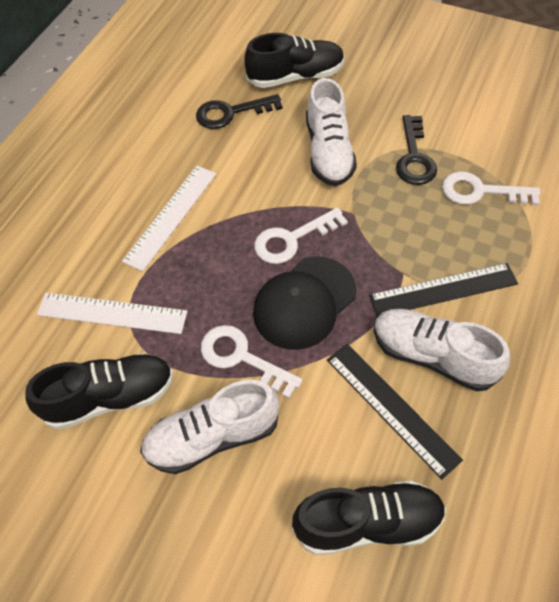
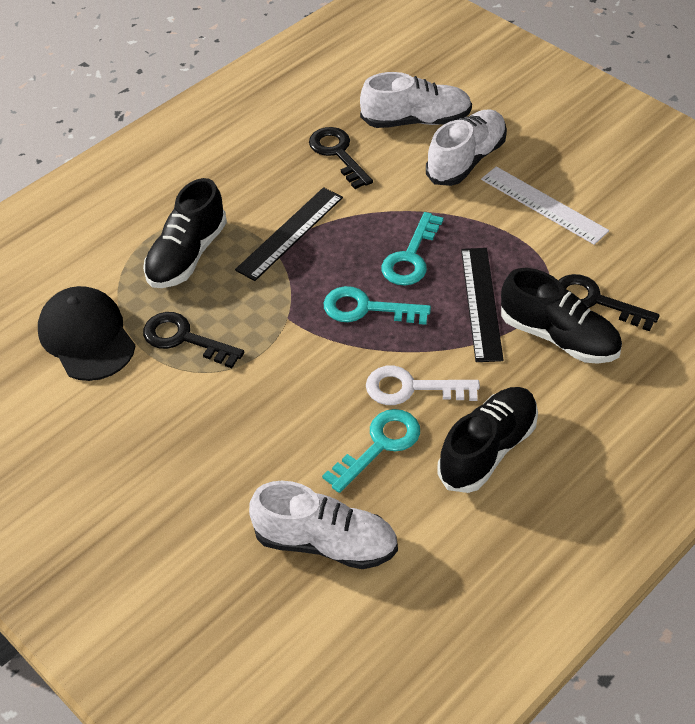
black key: 2 -> 3
turquoise key: 0 -> 3
white key: 3 -> 1
white ruler: 2 -> 1

